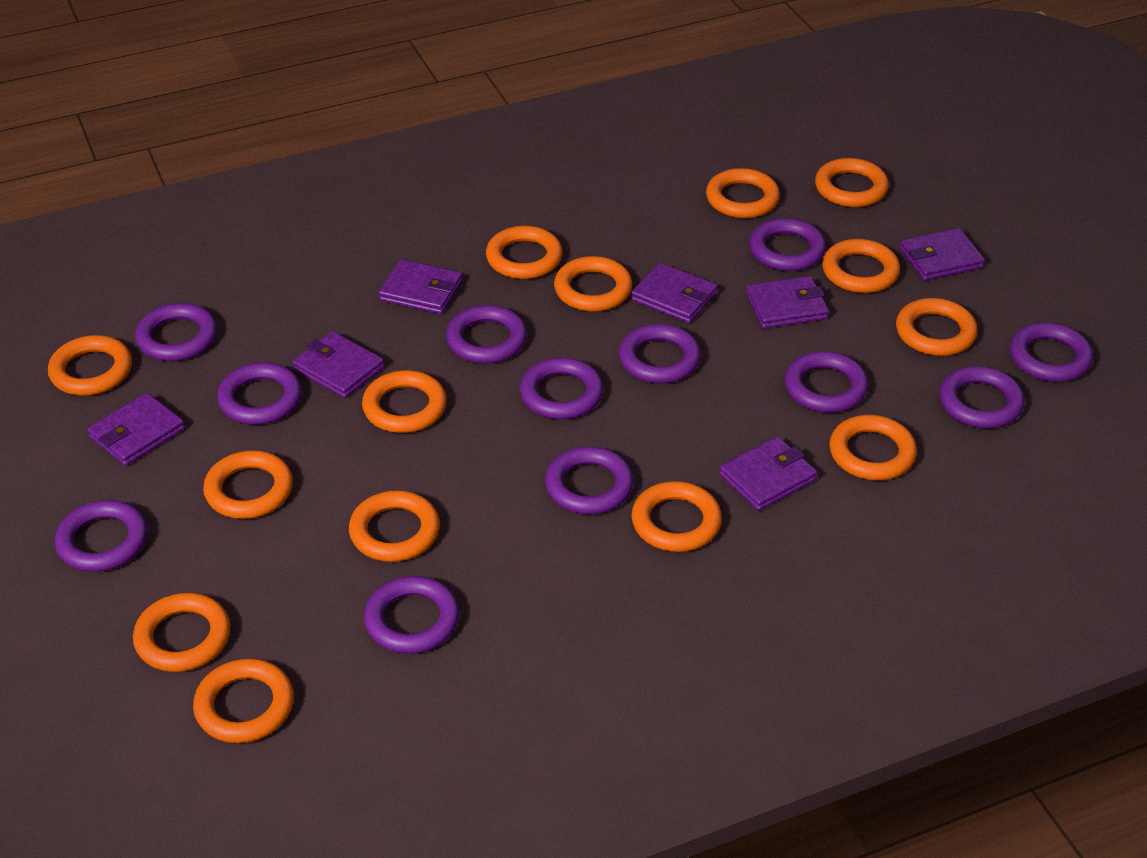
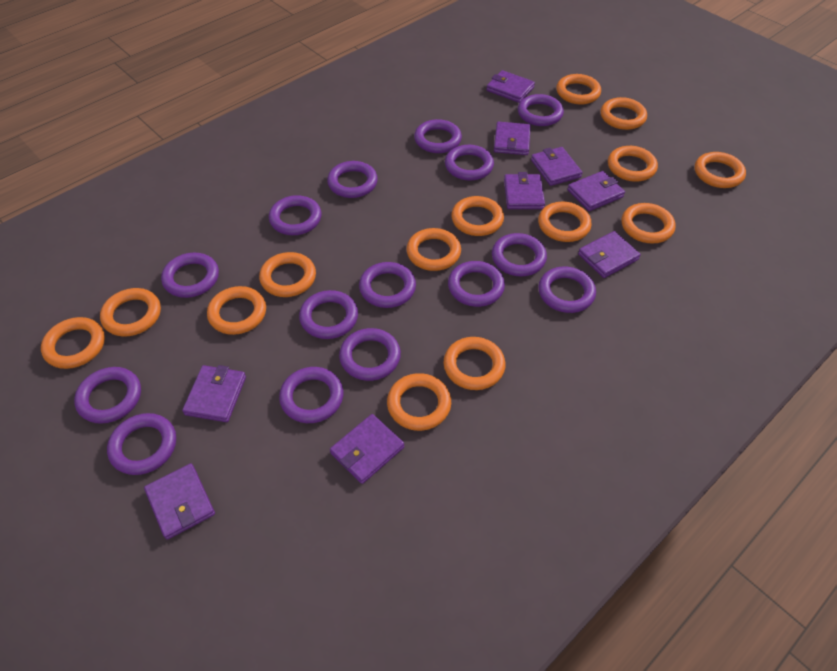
purple ring: 12 -> 15
purple wallet: 7 -> 9

